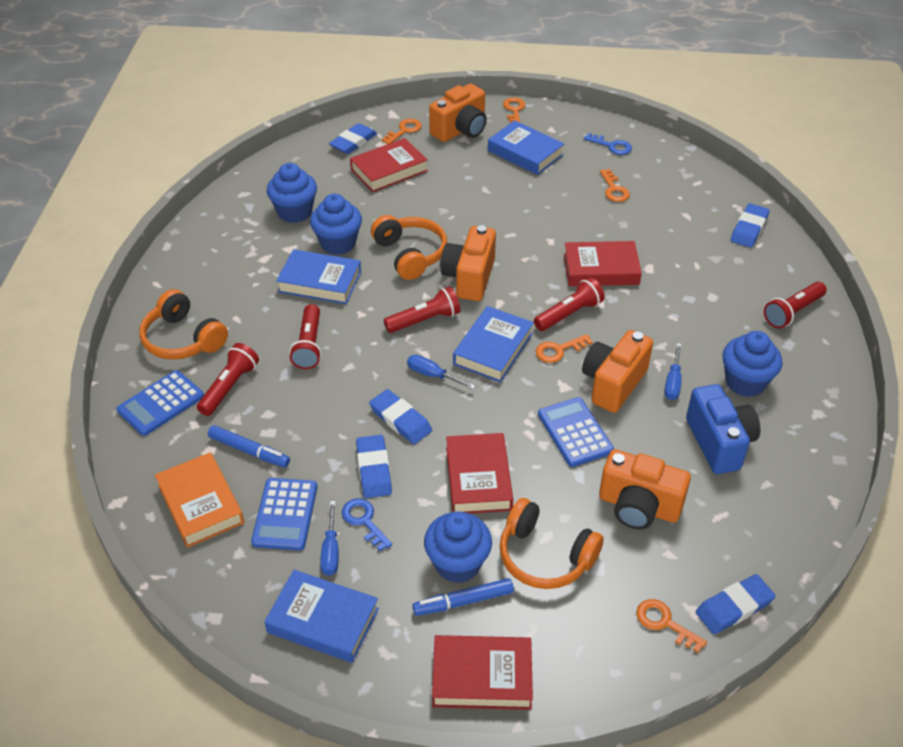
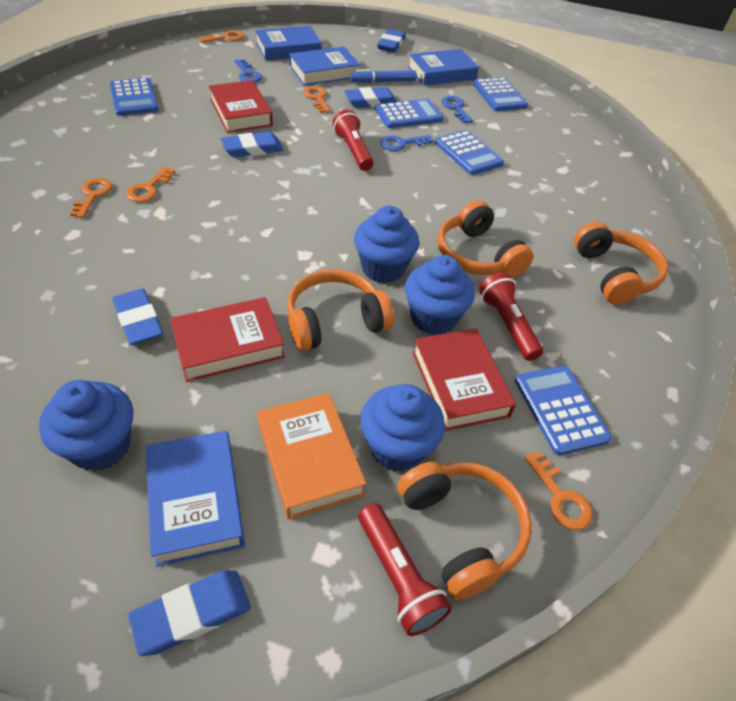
blue calculator: 3 -> 5
blue camera: 1 -> 0
blue key: 2 -> 3
blue marker: 2 -> 1
blue screwdriver: 3 -> 0
orange camera: 4 -> 0
orange headphones: 3 -> 4
red book: 4 -> 3
red flashlight: 5 -> 3

